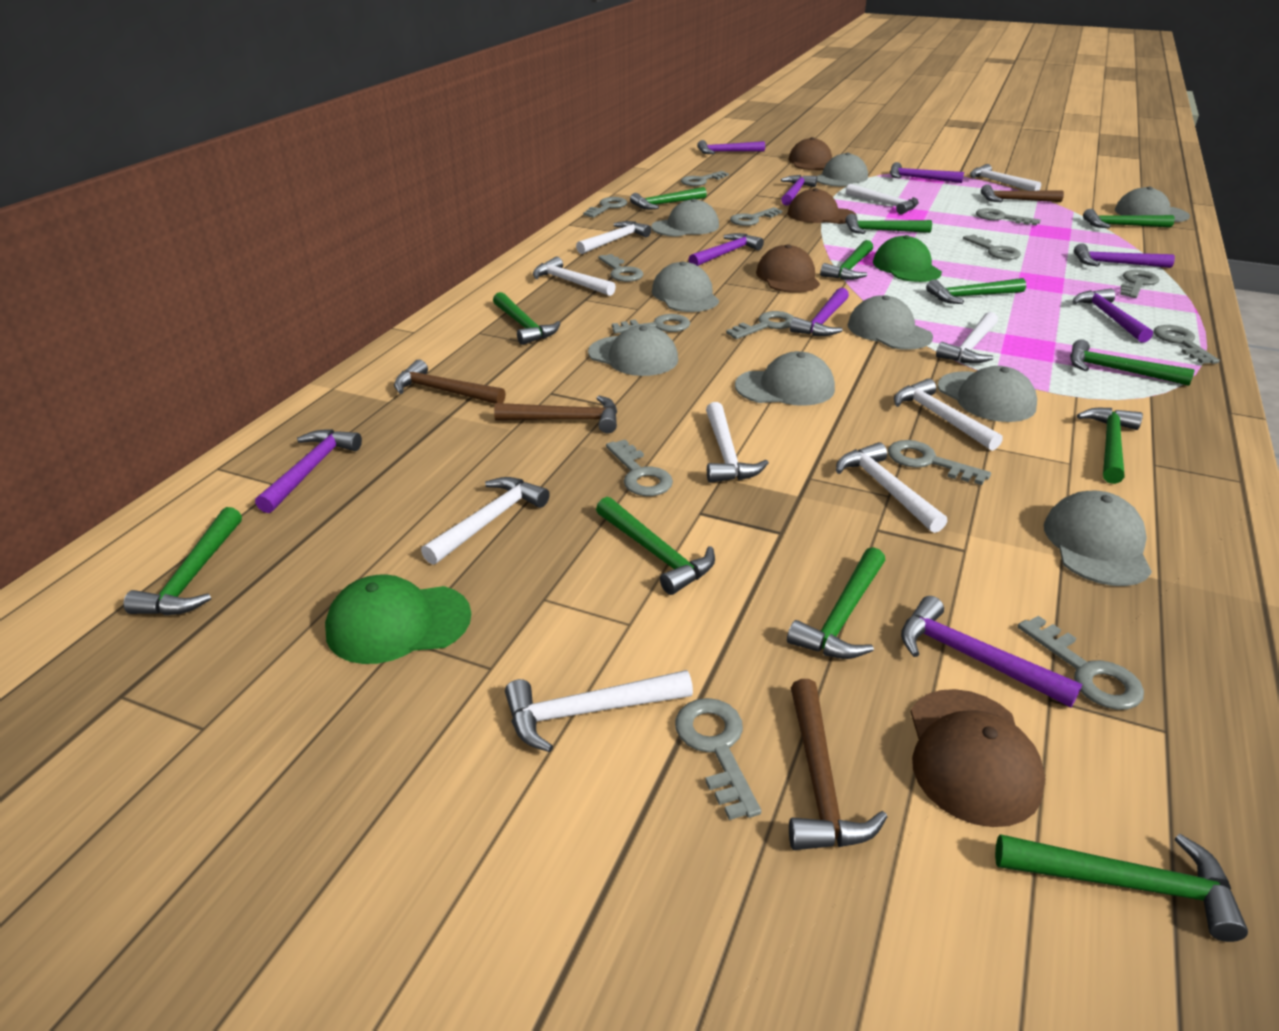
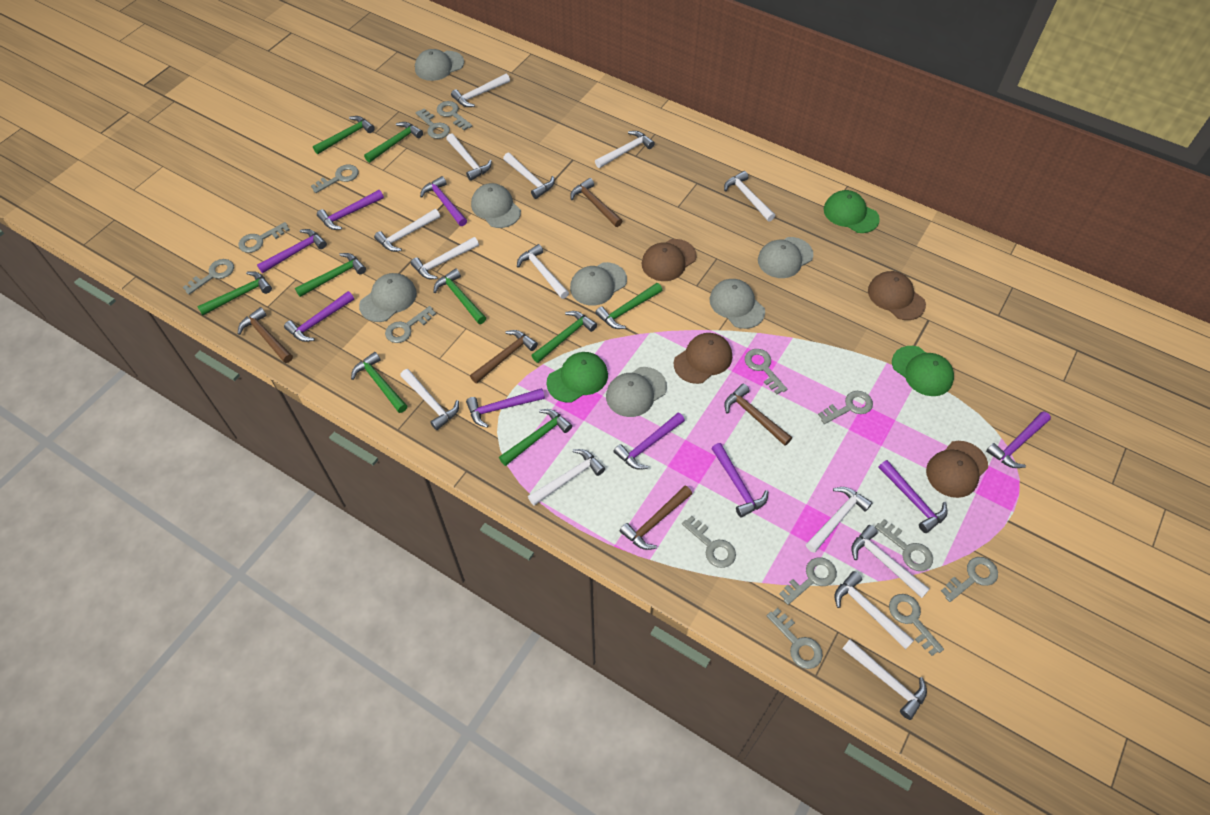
brown hammer: 4 -> 5
green cap: 2 -> 3
green hammer: 12 -> 9
grey cap: 9 -> 7
white hammer: 10 -> 14

